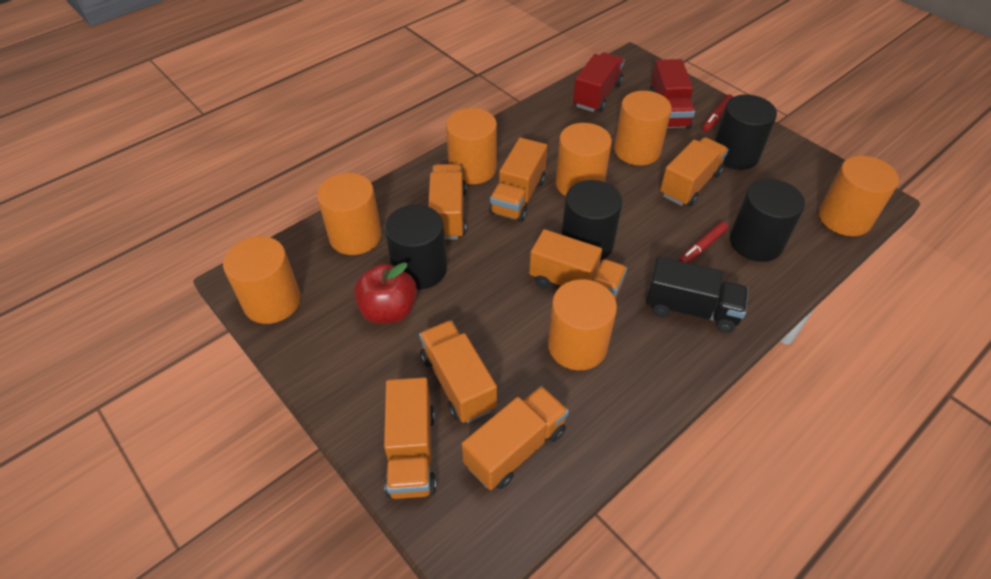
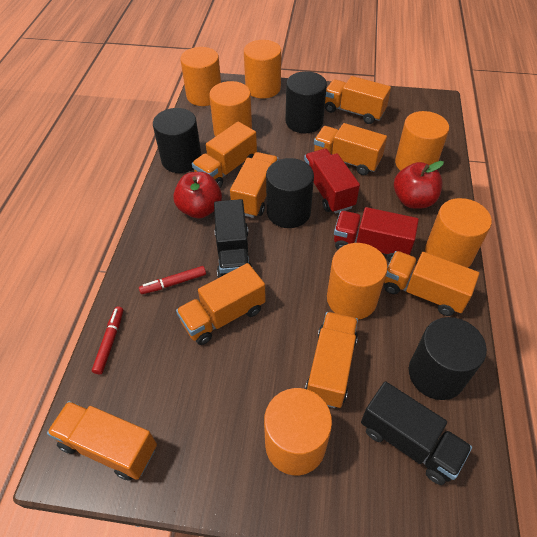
black truck: 1 -> 2
orange truck: 7 -> 8
red apple: 1 -> 2

